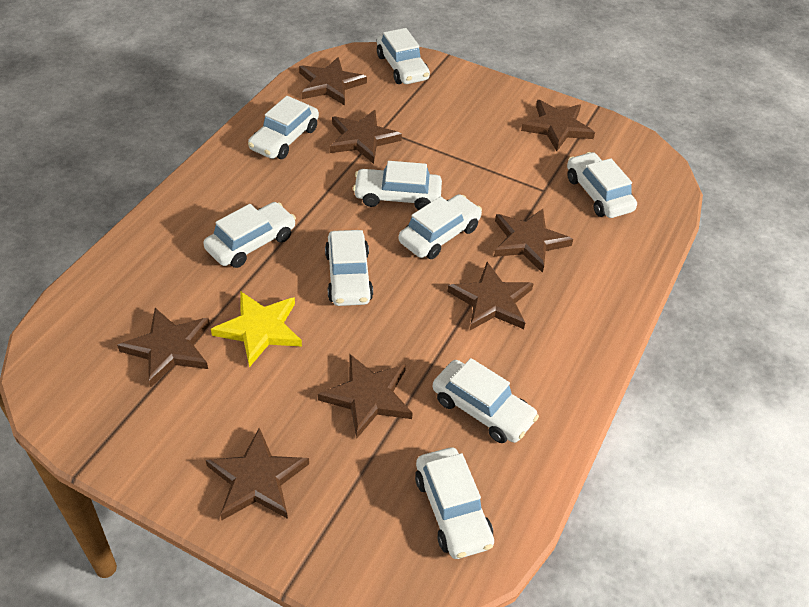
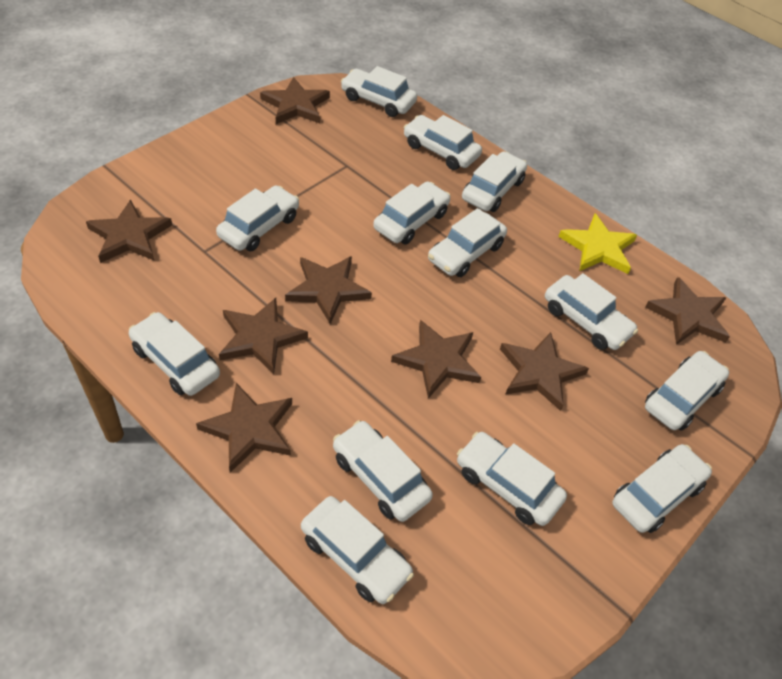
white car: 9 -> 13

